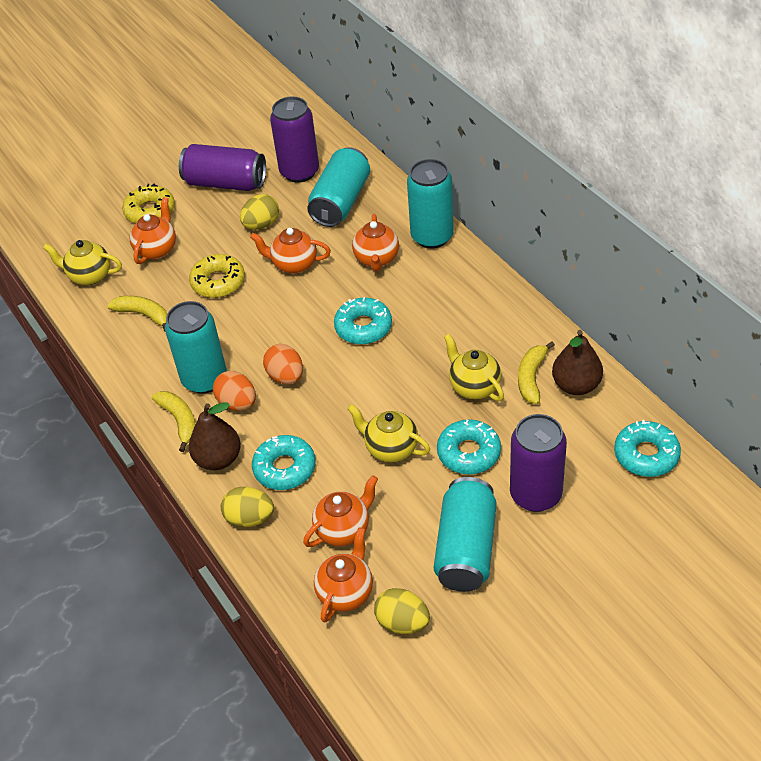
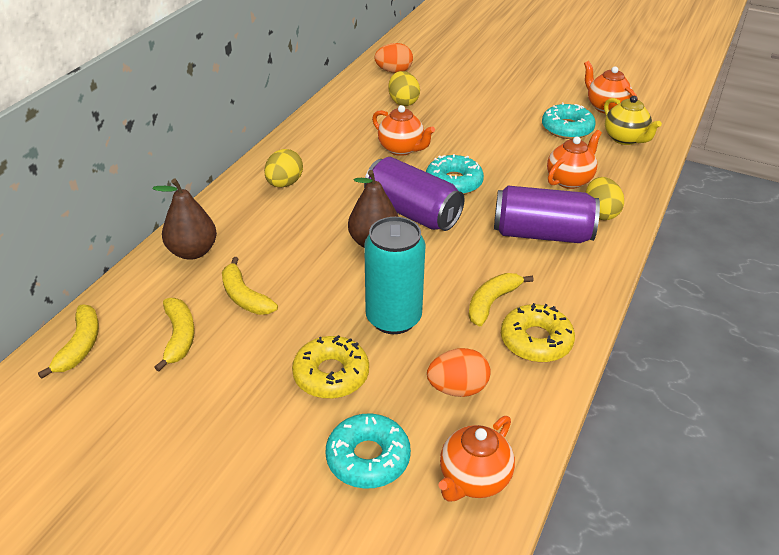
orange teapot: 5 -> 4
purple can: 3 -> 2
turquoise can: 4 -> 1
turquoise donut: 4 -> 3
yellow banana: 3 -> 4
yellow teapot: 3 -> 1

